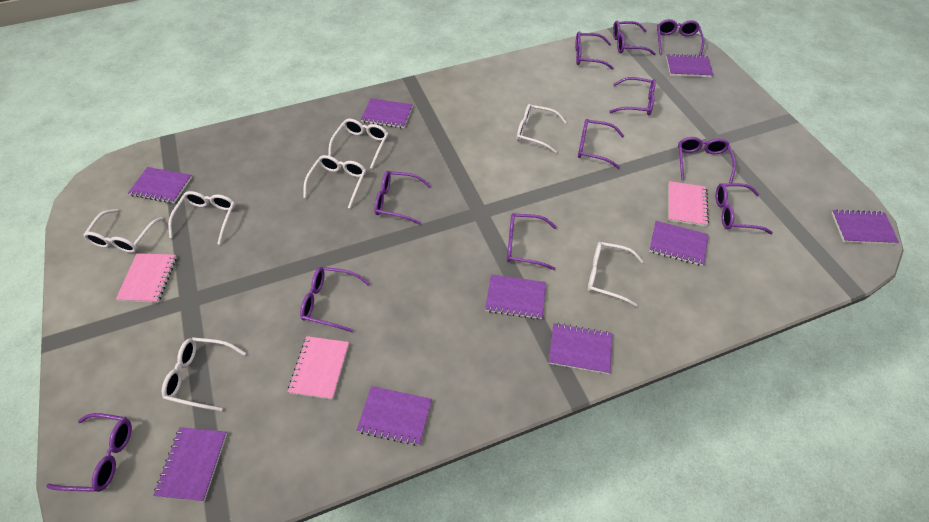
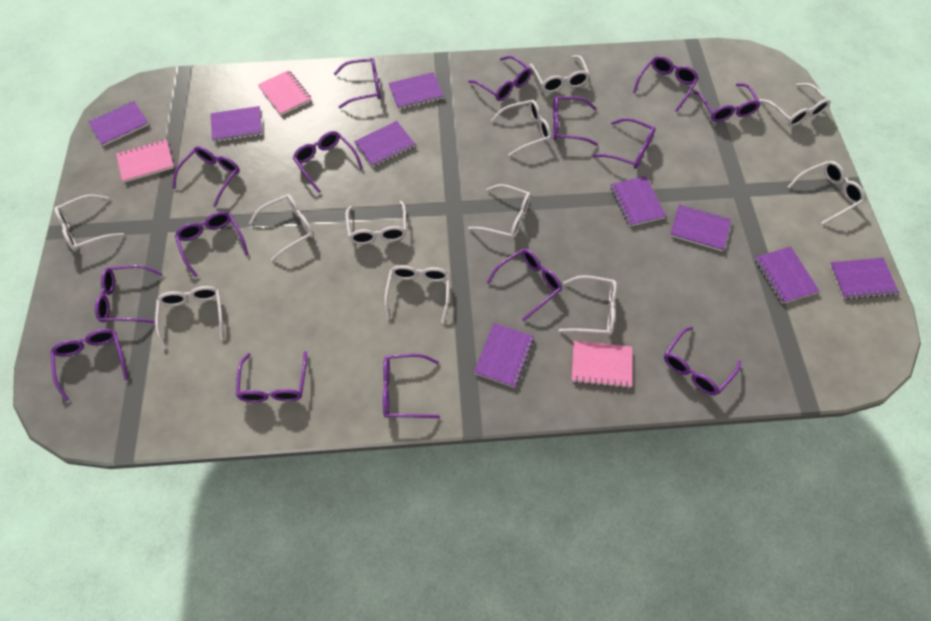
purple glasses: 11 -> 15
white glasses: 7 -> 11

